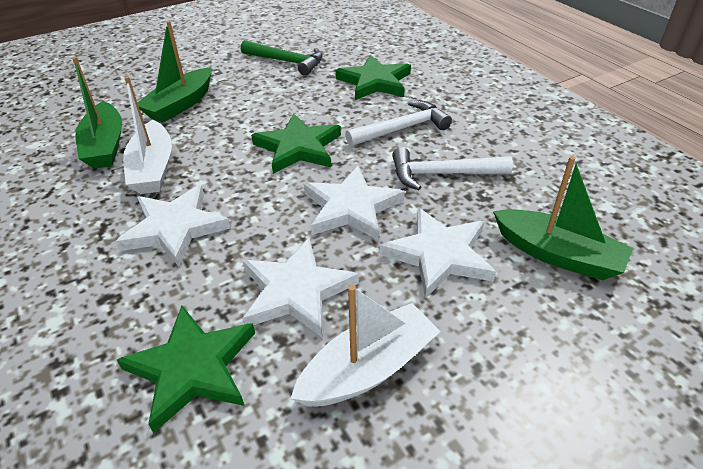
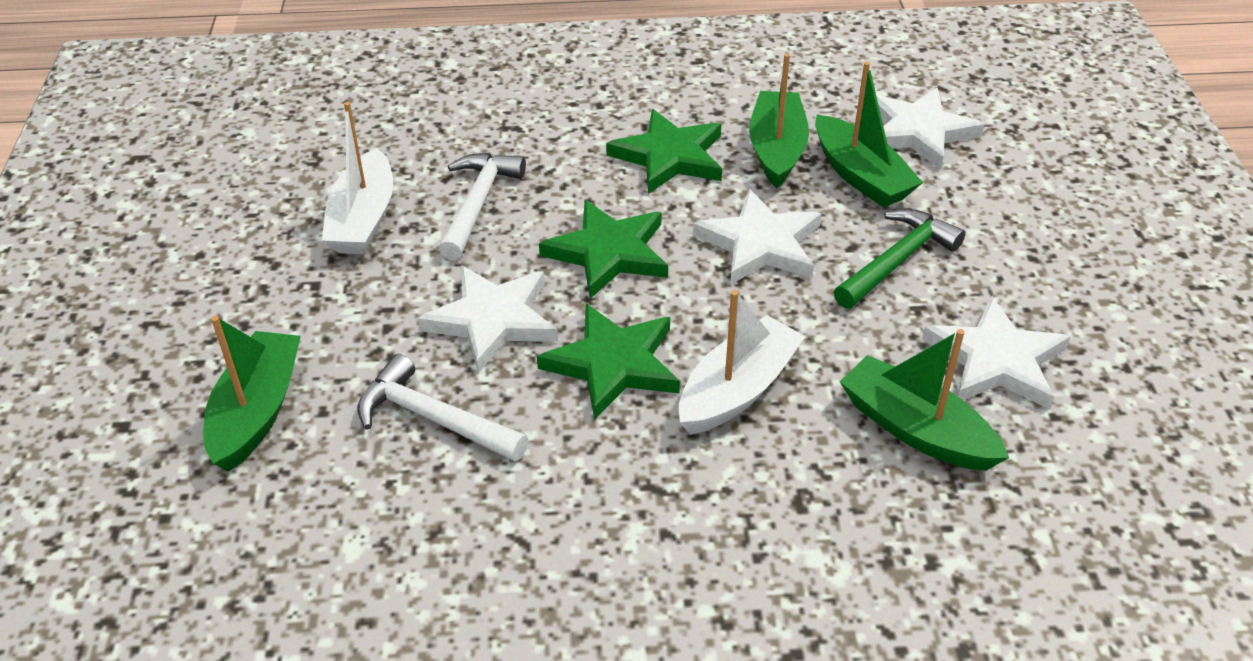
green boat: 3 -> 4

